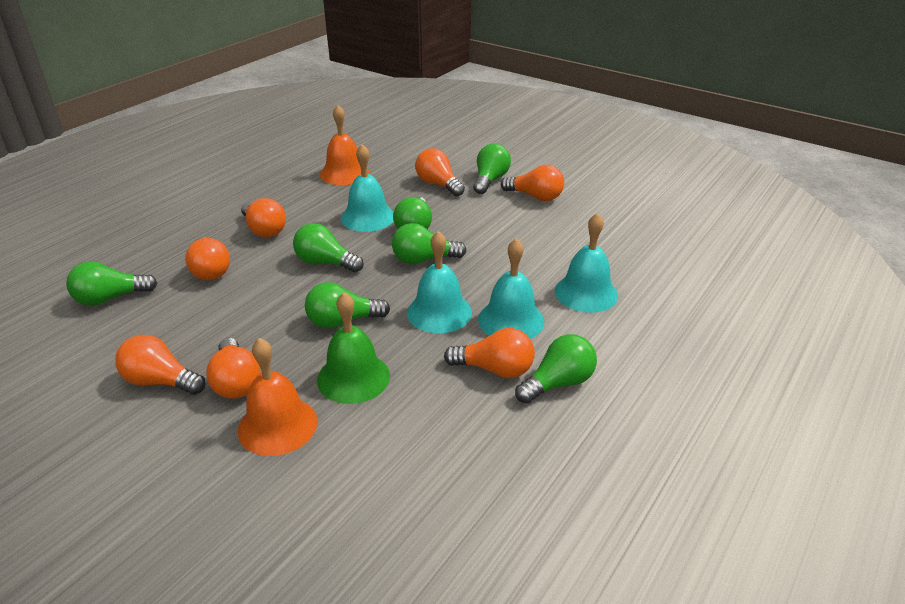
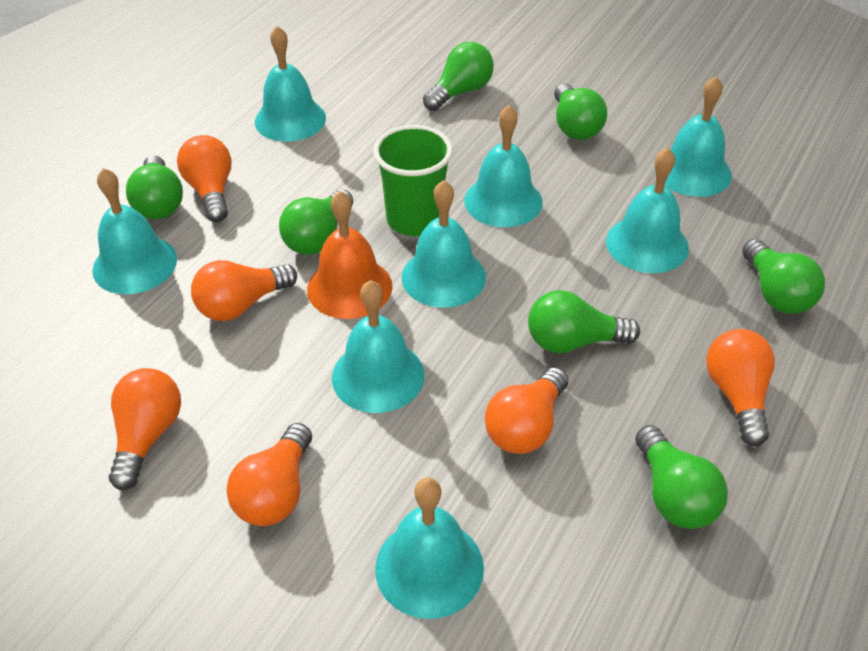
green bell: 1 -> 0
green cup: 0 -> 1
orange bell: 2 -> 1
orange light bulb: 7 -> 6
turquoise bell: 4 -> 8

